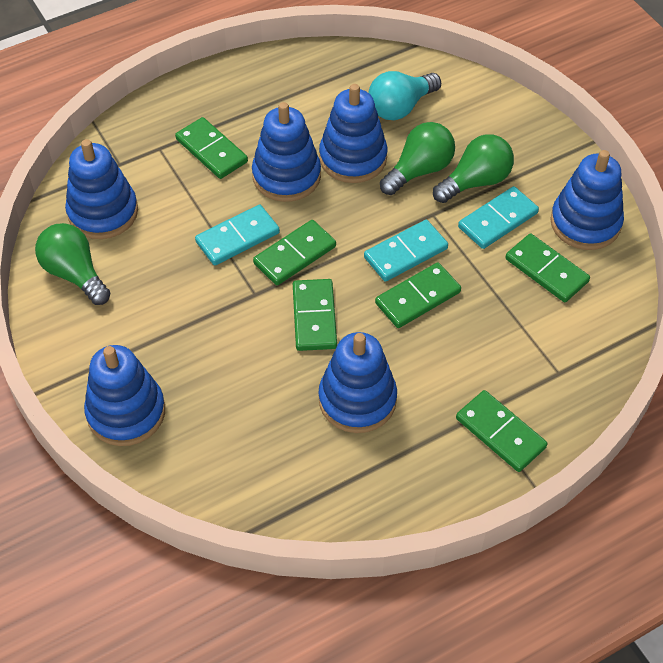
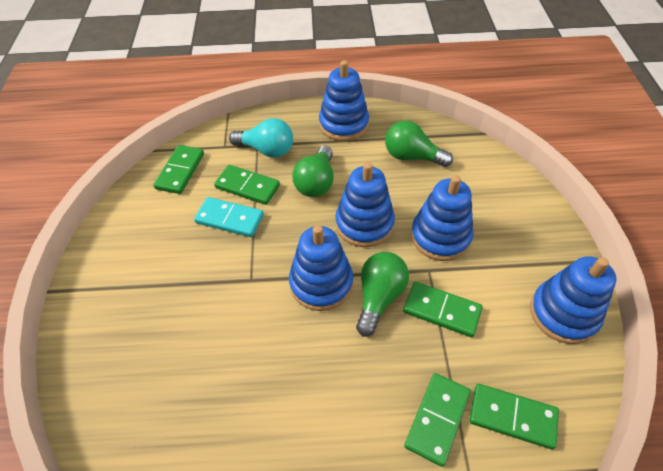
blue stacking toy: 6 -> 5
green domino: 6 -> 5
turquoise domino: 3 -> 1

